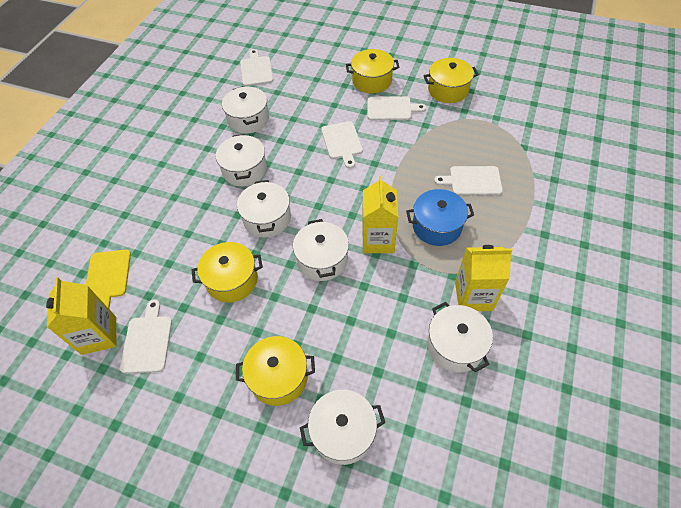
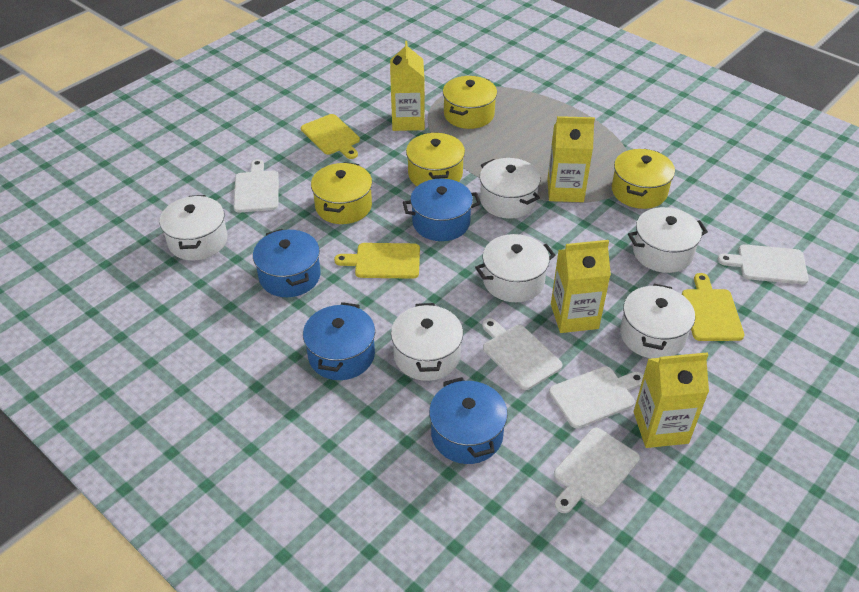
blue pot: 1 -> 4
yellow carton: 3 -> 4
yellow cutting board: 1 -> 3

